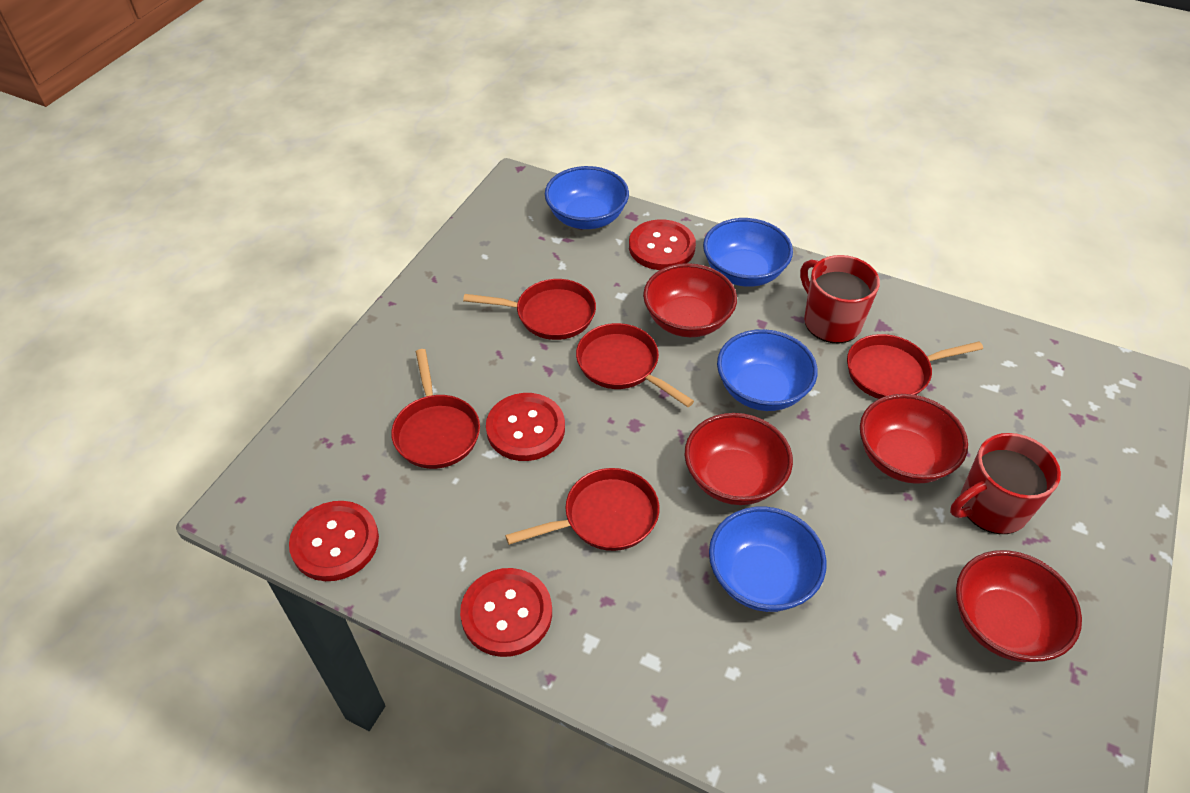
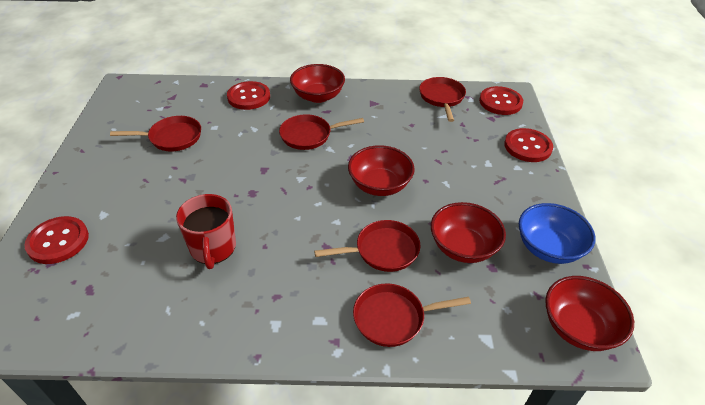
blue bowl: 4 -> 1
red mug: 2 -> 1

